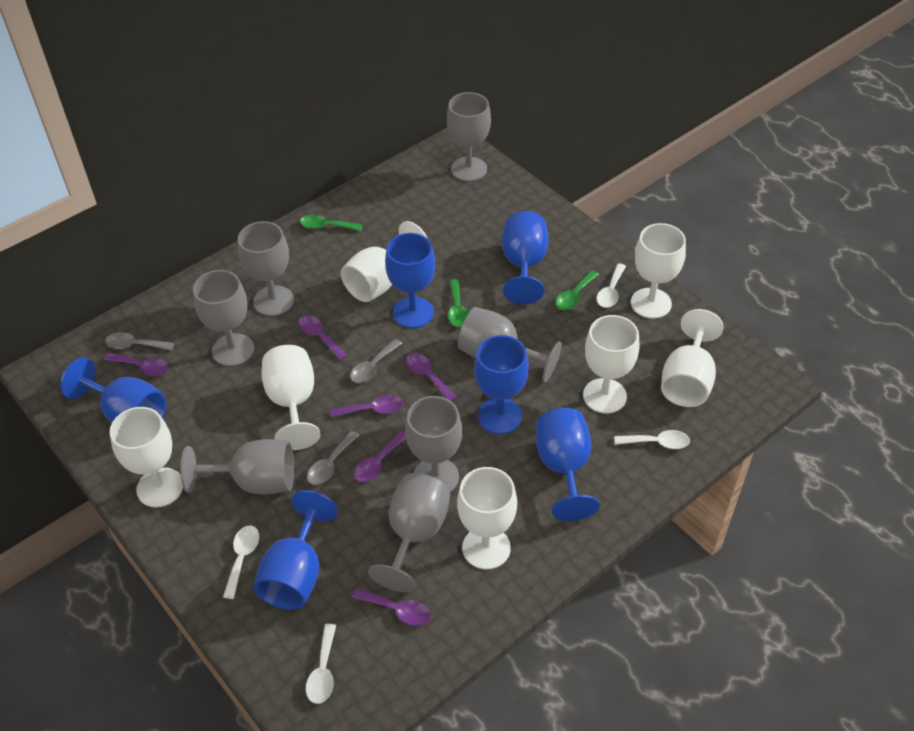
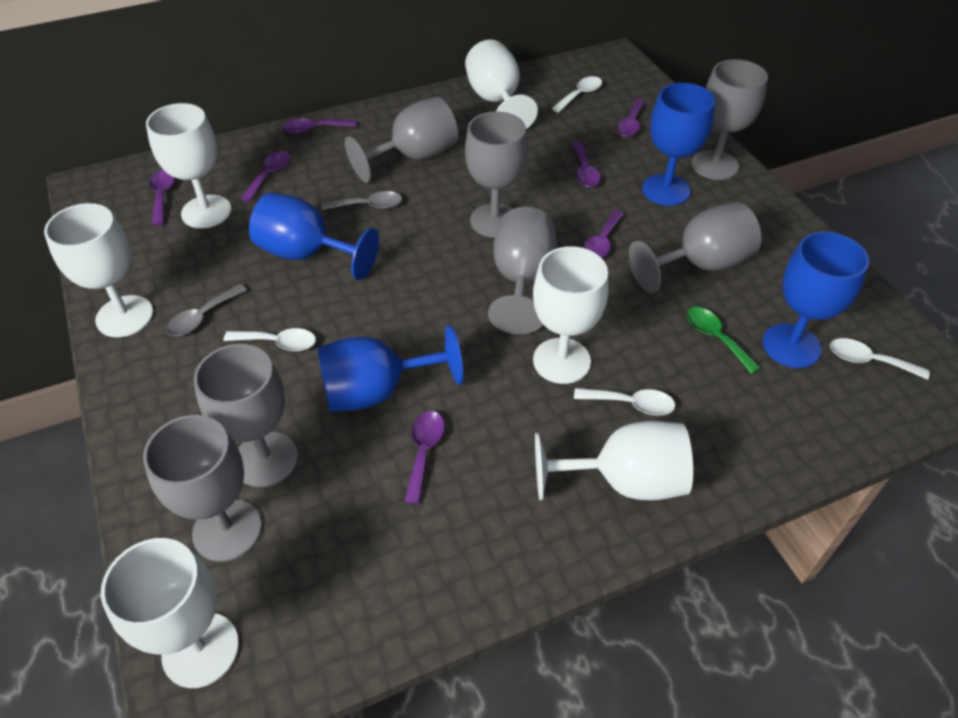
blue goblet: 6 -> 4
green spoon: 3 -> 1
grey spoon: 3 -> 2
purple spoon: 6 -> 7
white goblet: 7 -> 6

